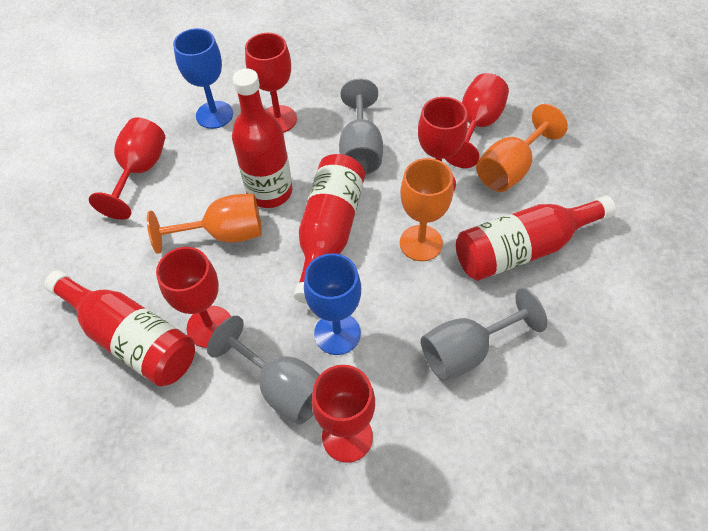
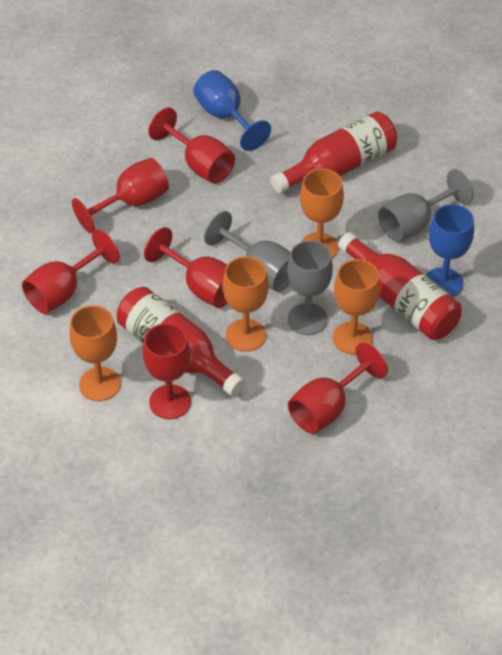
orange goblet: 3 -> 4
red bottle: 4 -> 3

